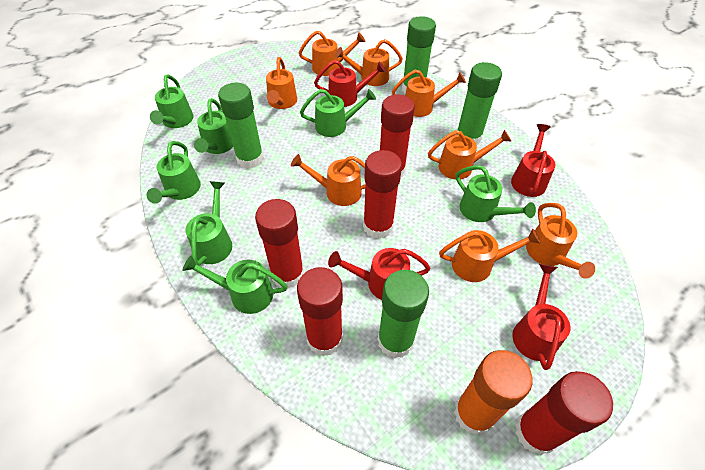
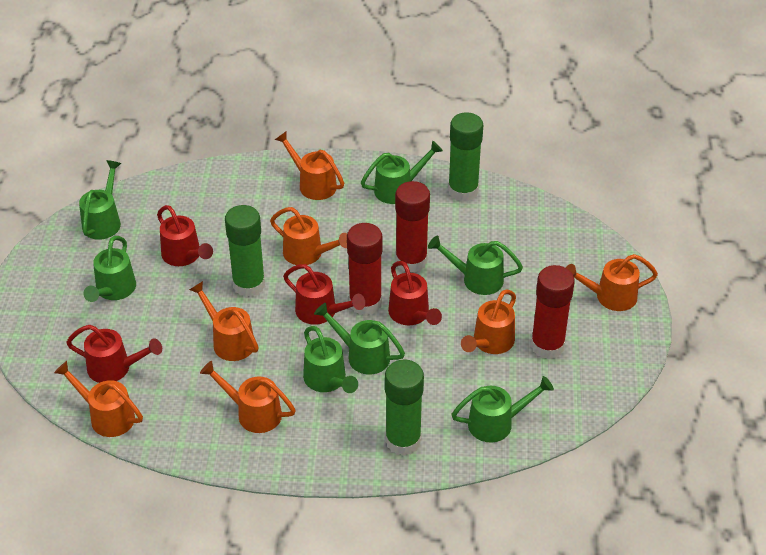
green glue stick: 4 -> 3
orange glue stick: 1 -> 0
orange watering can: 8 -> 7
red glue stick: 5 -> 3

